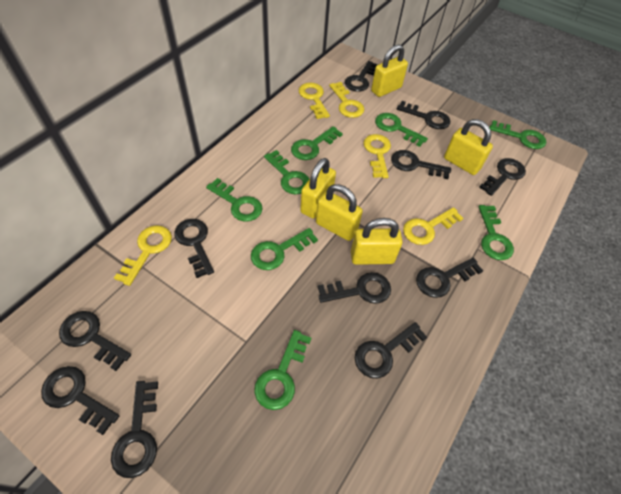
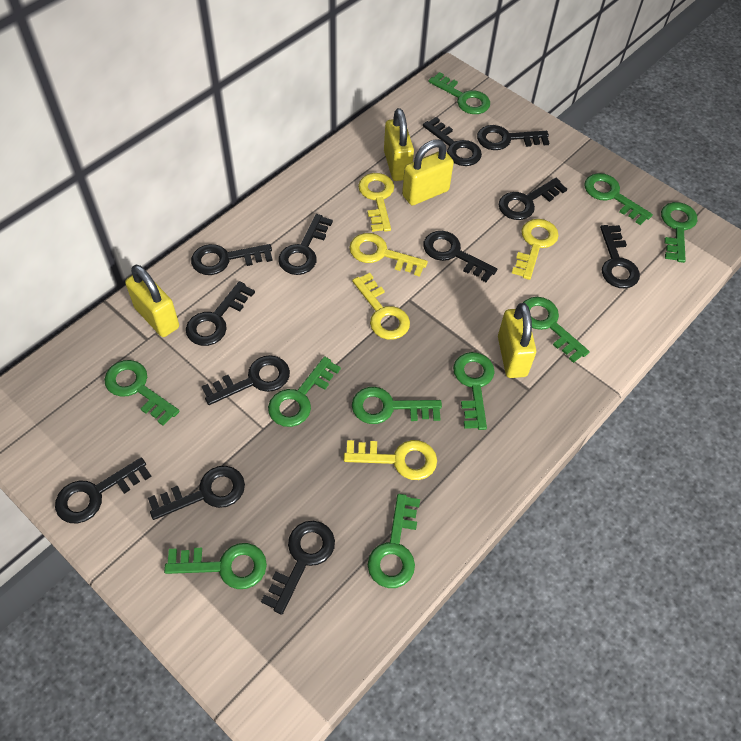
black key: 11 -> 12
green key: 8 -> 10
yellow padlock: 5 -> 4

